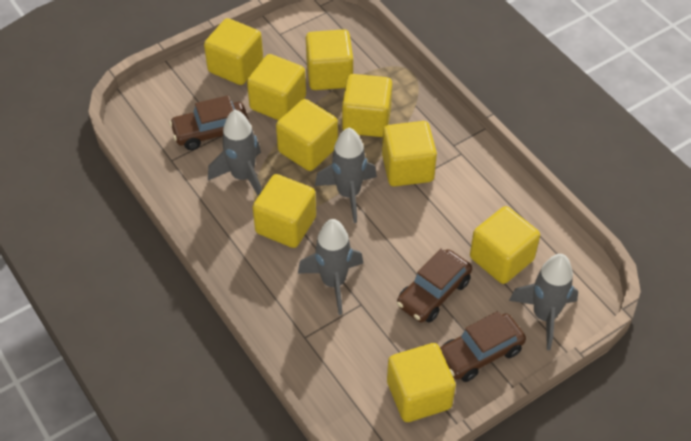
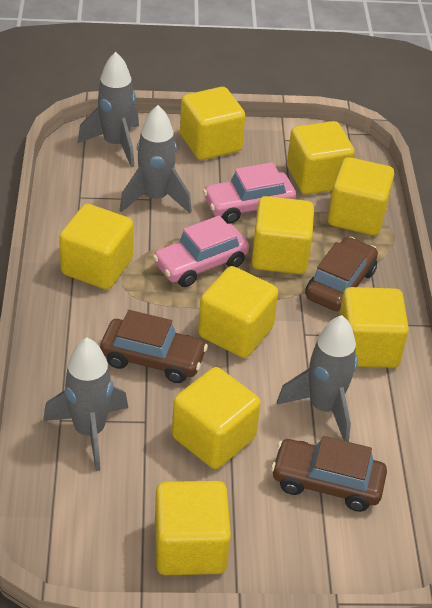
pink car: 0 -> 2

